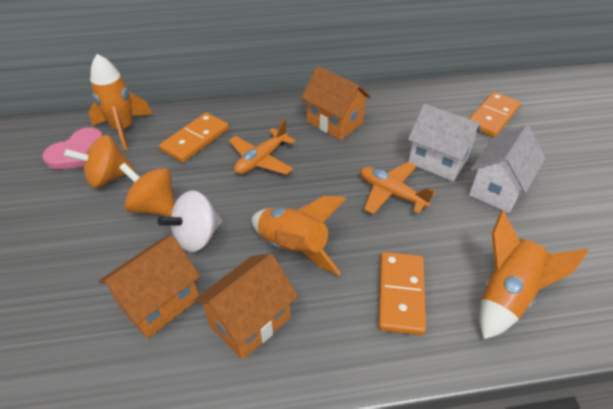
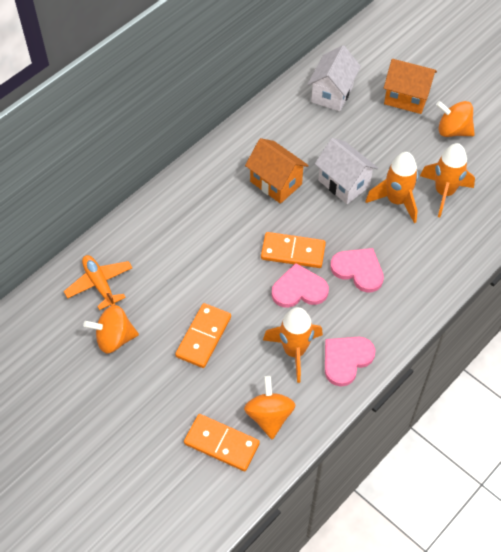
orange house: 3 -> 2
orange plane: 2 -> 1
orange spinning top: 2 -> 3
pink heart: 1 -> 3
white spinning top: 1 -> 0

